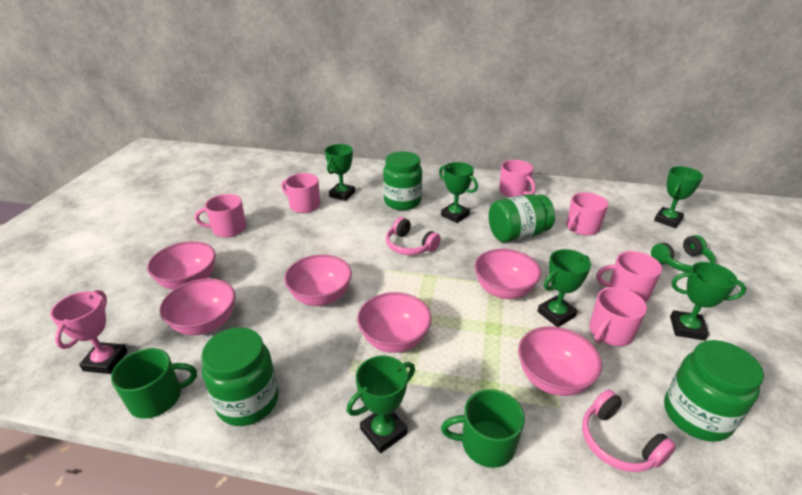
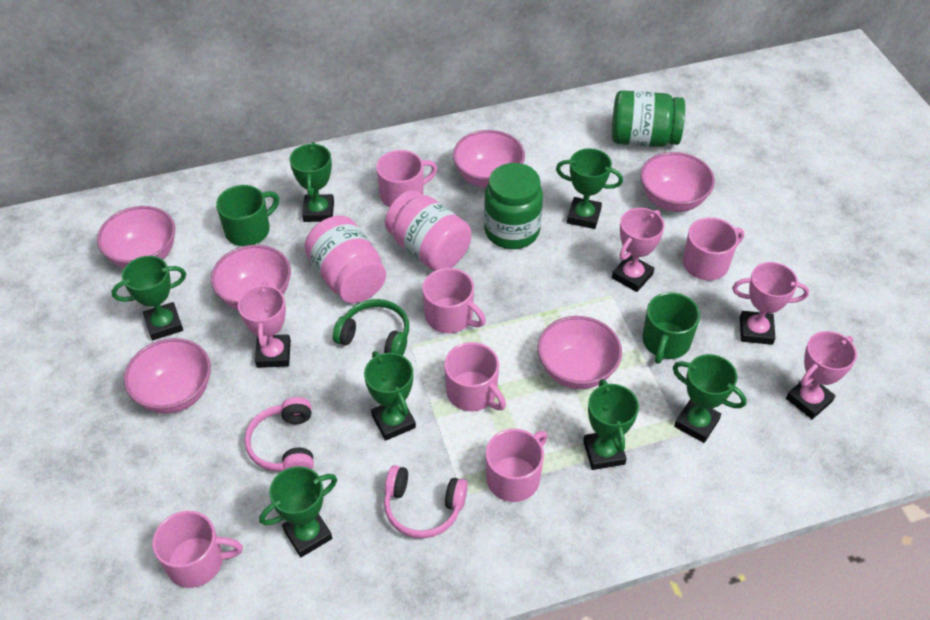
green jar: 4 -> 2
green trophy: 6 -> 7
pink jar: 0 -> 2
pink trophy: 1 -> 4

